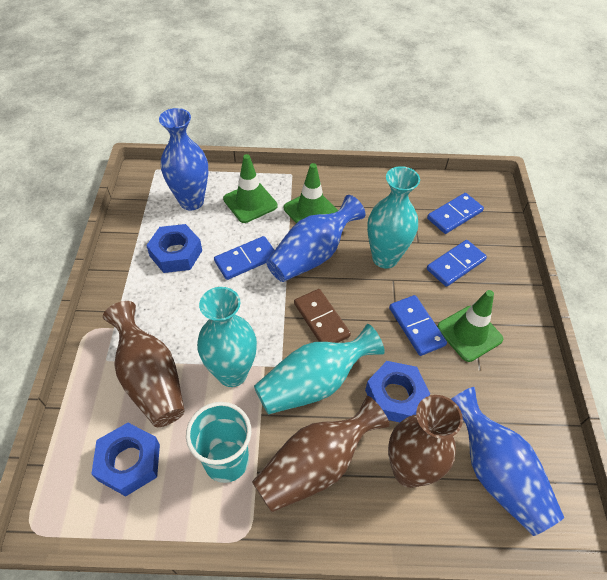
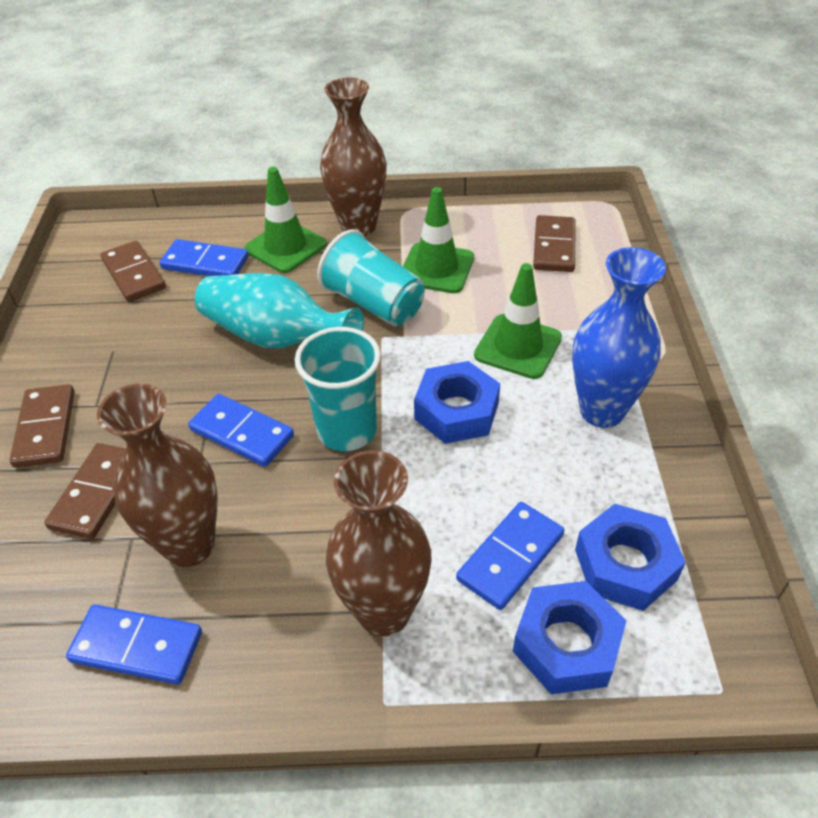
blue vase: 3 -> 1
brown domino: 1 -> 4
turquoise cup: 1 -> 2
turquoise vase: 3 -> 1

